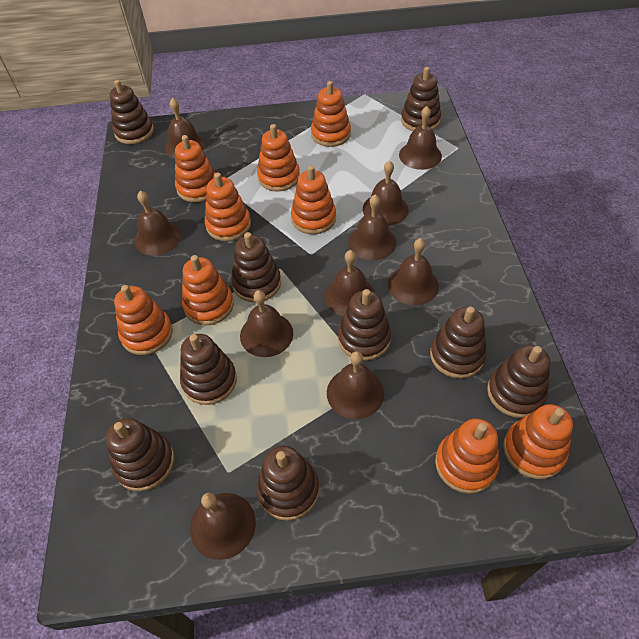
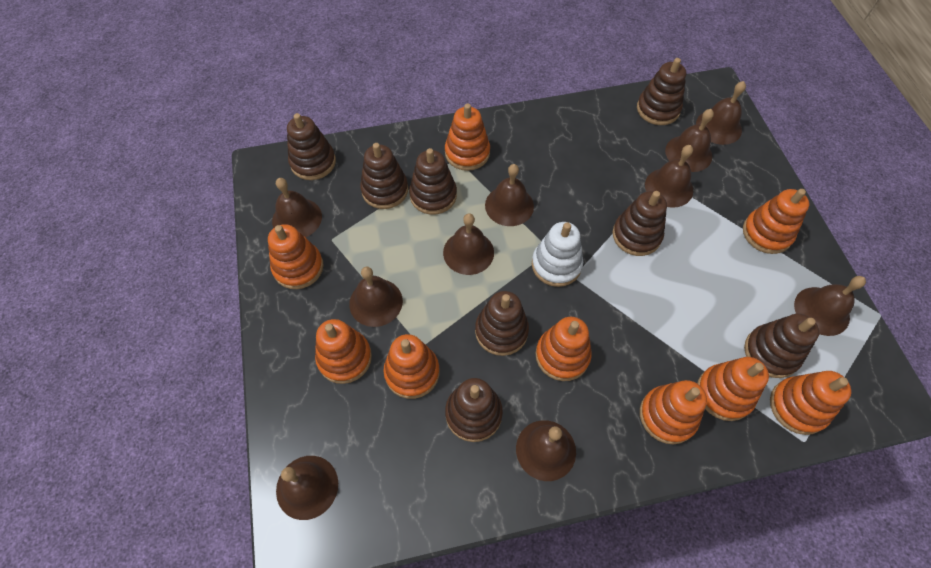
brown stacking toy: 9 -> 8
white stacking toy: 0 -> 1

